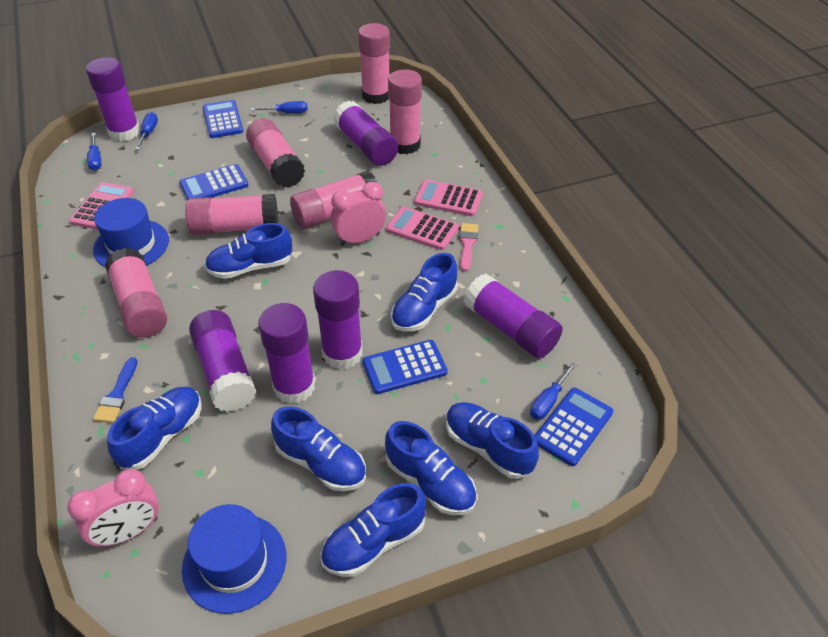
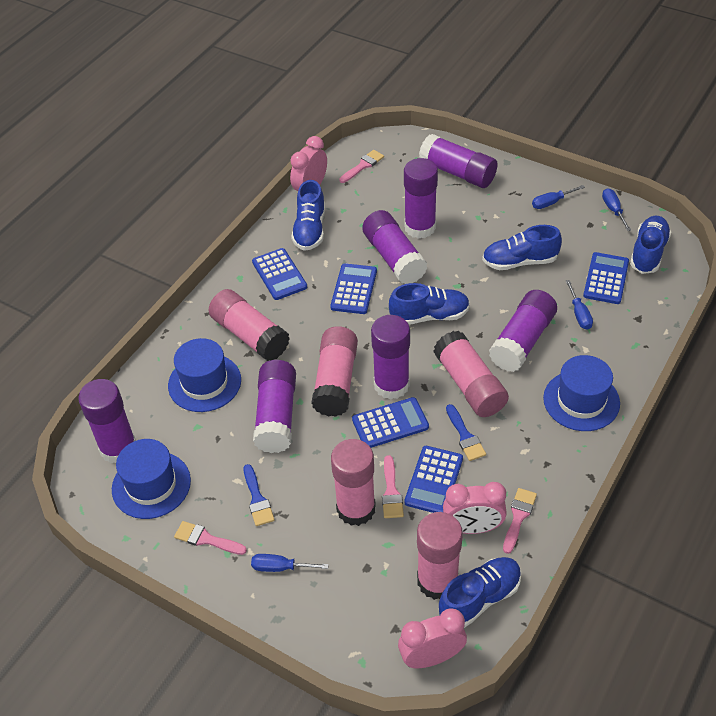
blue brush: 1 -> 2
blue calculator: 4 -> 5
blue hat: 2 -> 3
blue shoe: 7 -> 5
pink brush: 1 -> 4
pink calculator: 3 -> 0
pink clock: 2 -> 3
pink glue stick: 6 -> 5
purple glue stick: 6 -> 7

